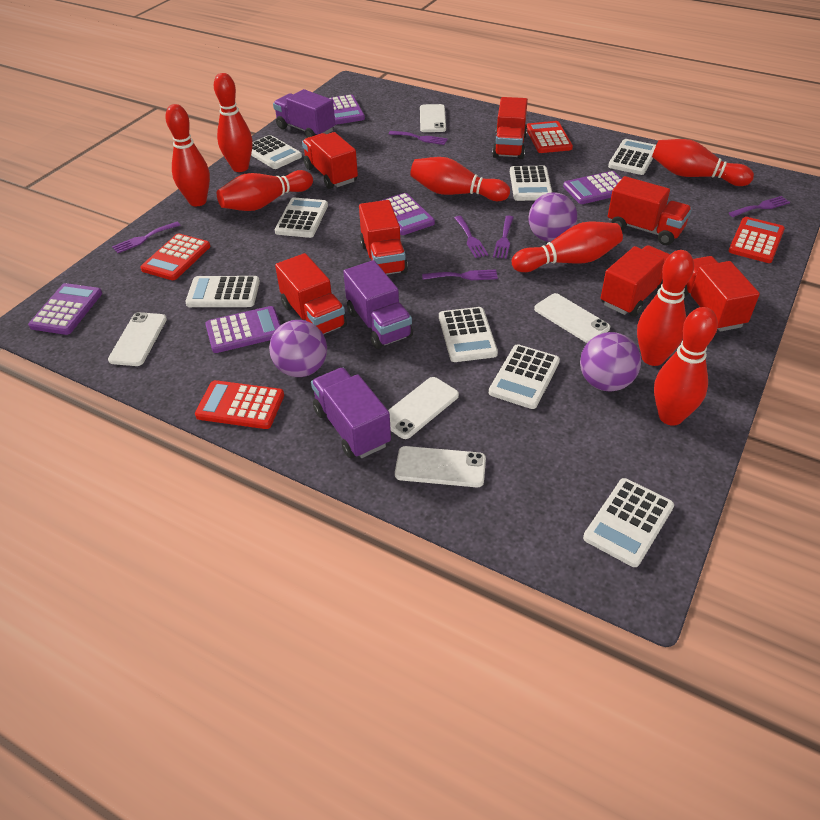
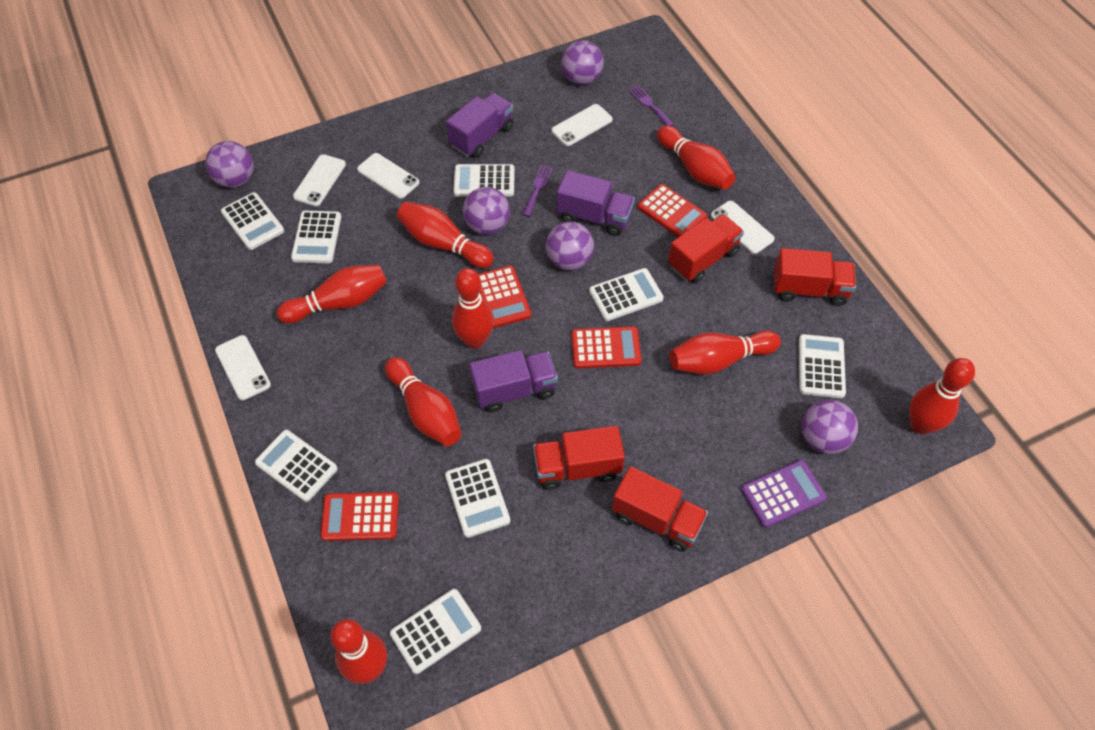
purple ball: 3 -> 5
purple calculator: 5 -> 1
purple fork: 6 -> 2
red truck: 7 -> 4

